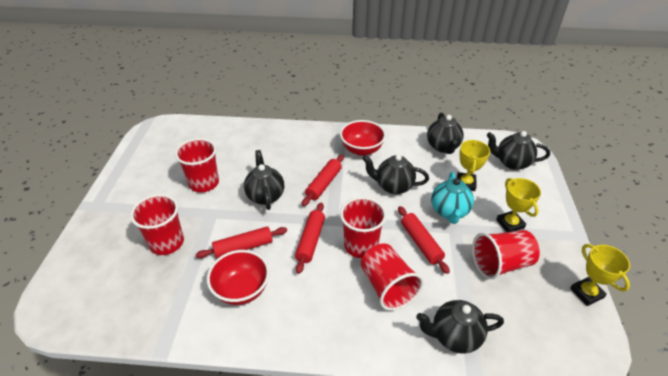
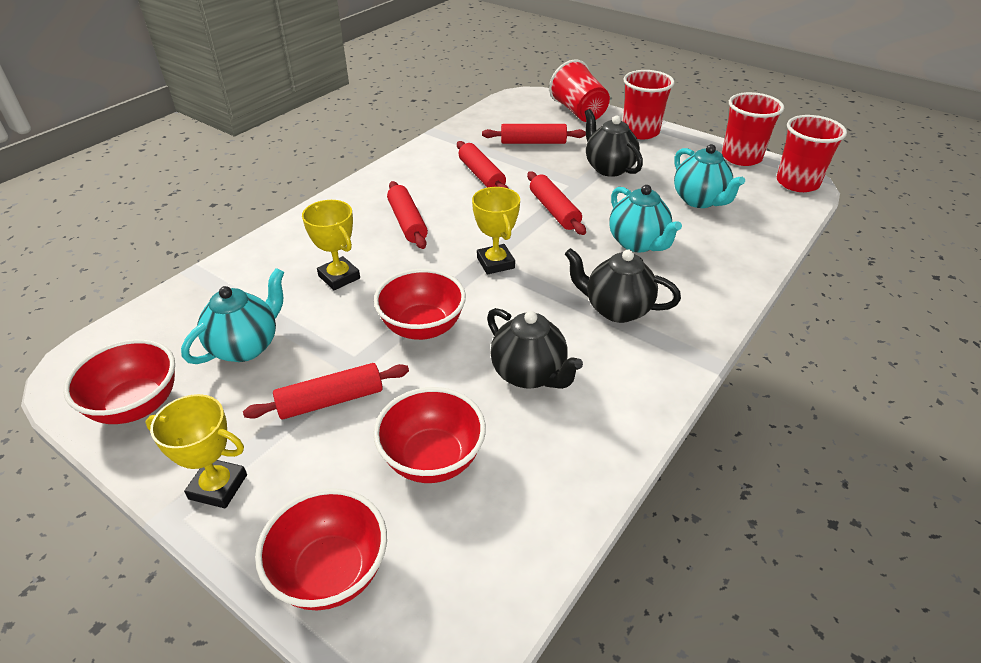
black teapot: 5 -> 3
red bowl: 2 -> 4
red cup: 5 -> 4
red rolling pin: 4 -> 5
turquoise teapot: 1 -> 3

